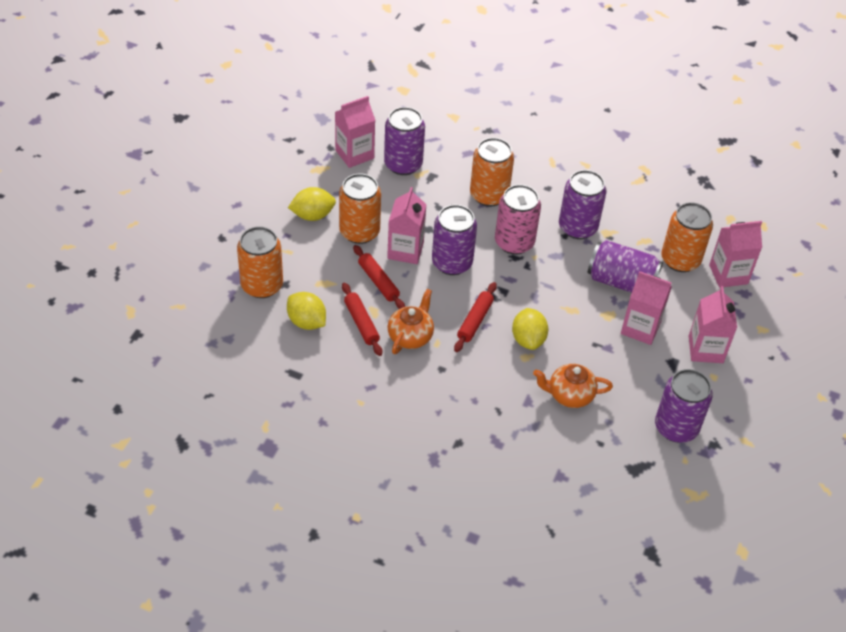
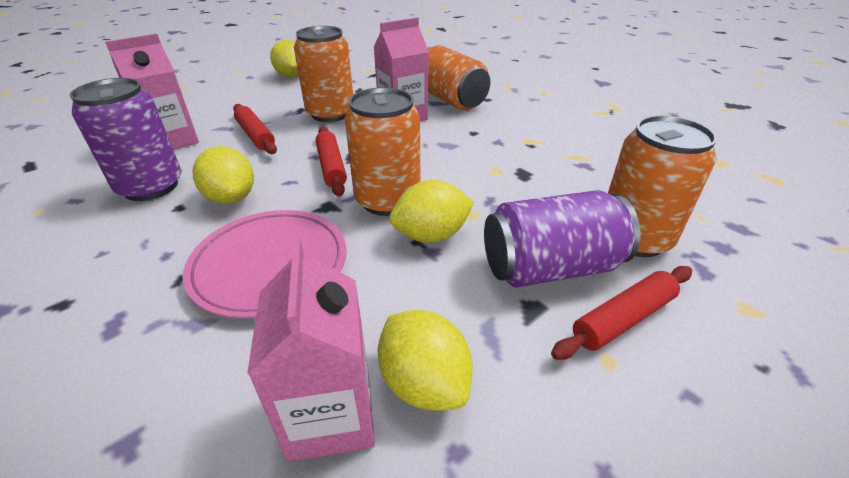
orange teapot: 2 -> 0
pink can: 1 -> 0
pink carton: 5 -> 3
pink plate: 0 -> 1
purple can: 5 -> 2
yellow lemon: 3 -> 4

